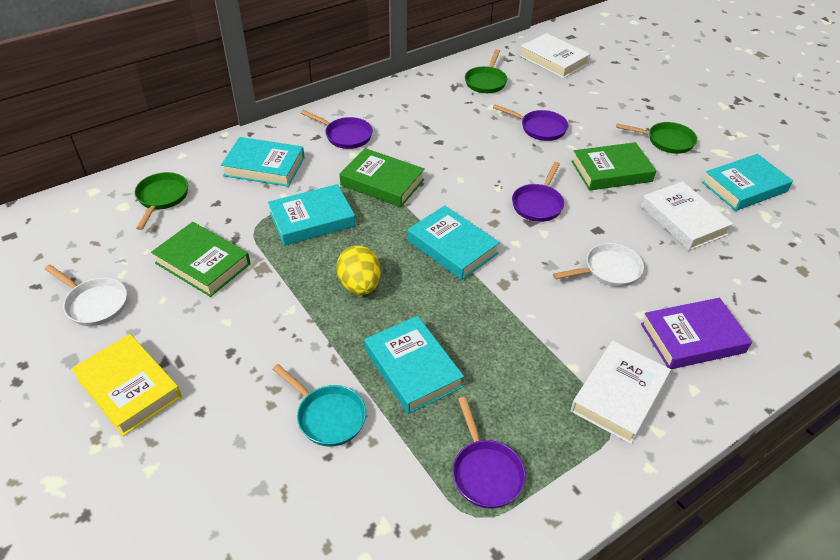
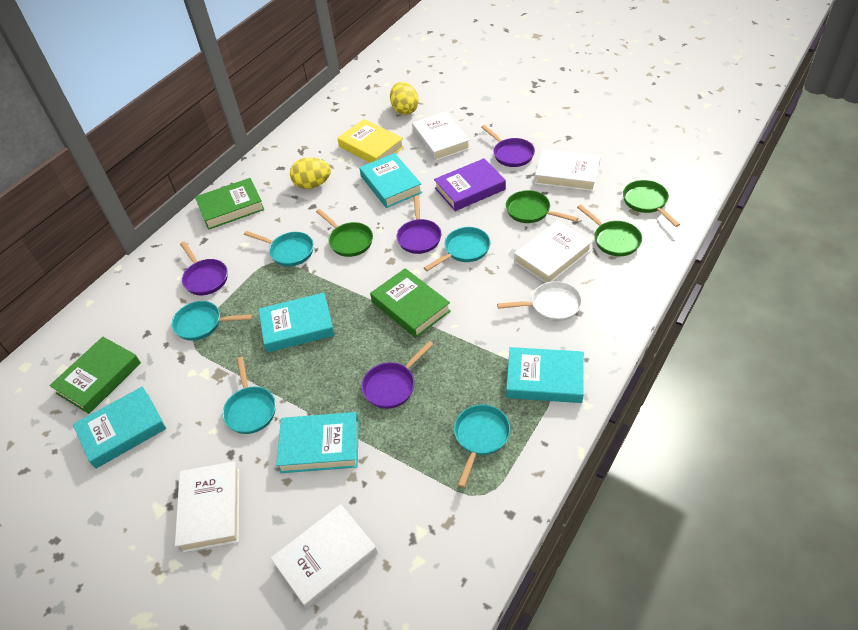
green pan: 3 -> 4
turquoise pan: 1 -> 5
white book: 3 -> 5
white pan: 2 -> 1
yellow egg: 1 -> 2

